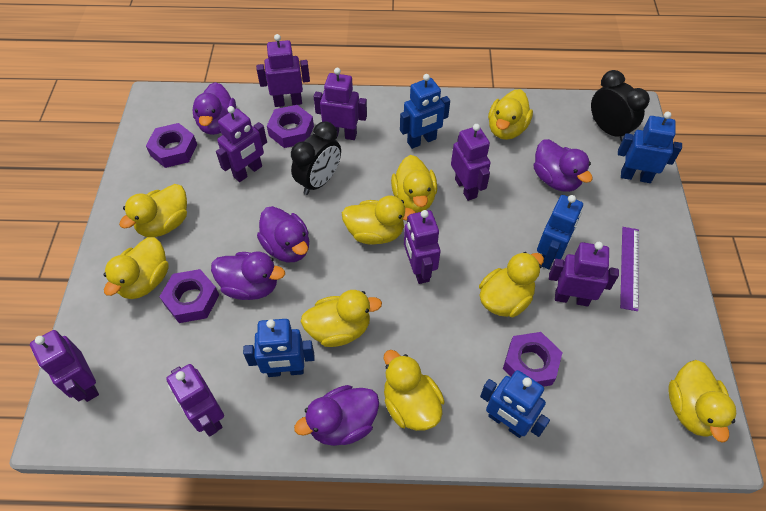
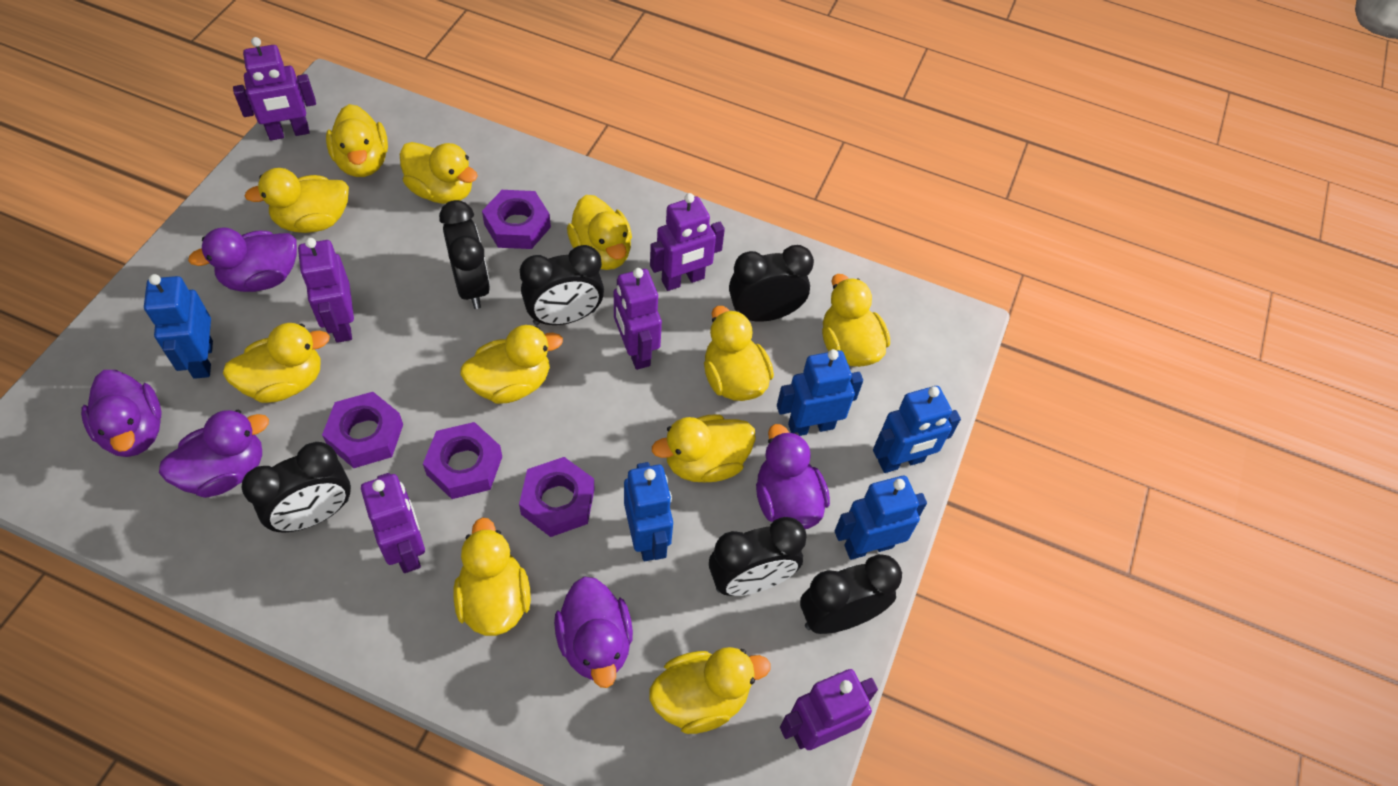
black clock: 2 -> 6
purple robot: 8 -> 6
purple ruler: 1 -> 0
yellow duck: 9 -> 11

